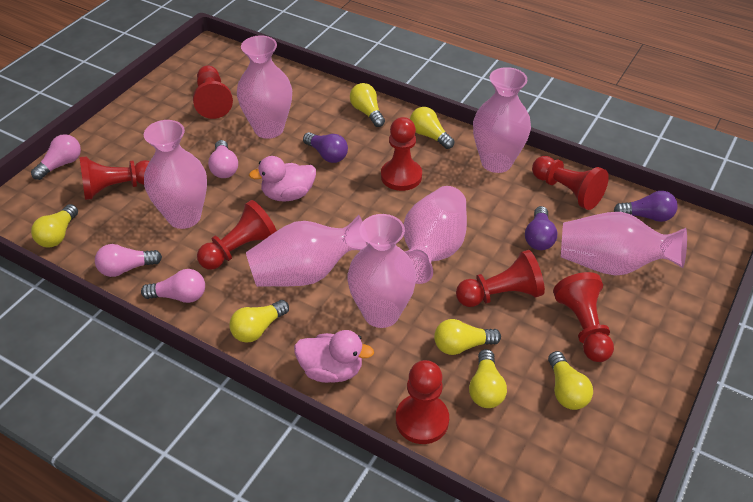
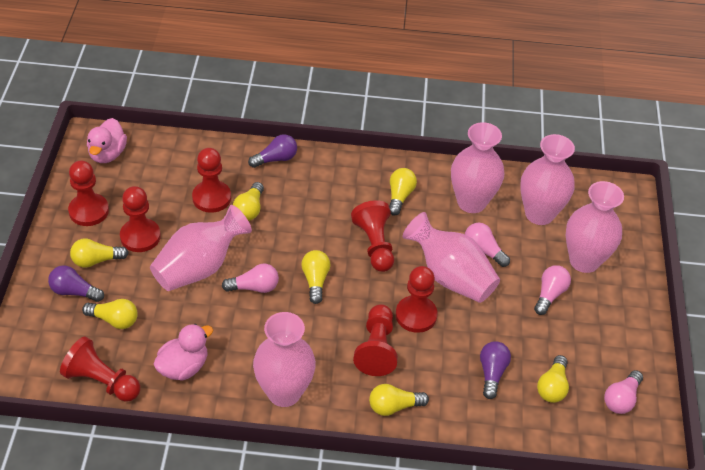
pink vase: 7 -> 6
red pawn: 8 -> 7

